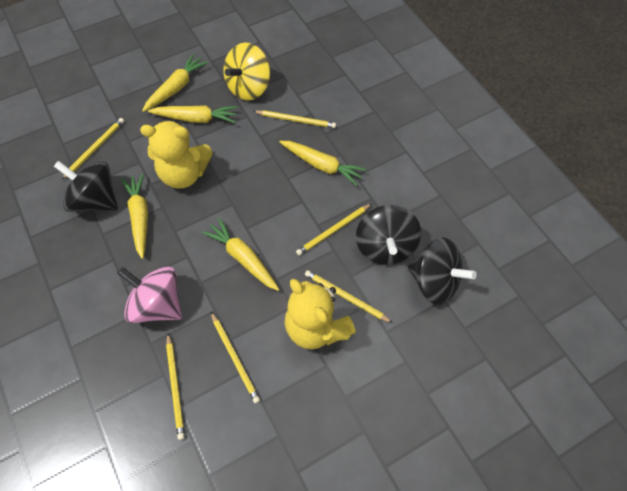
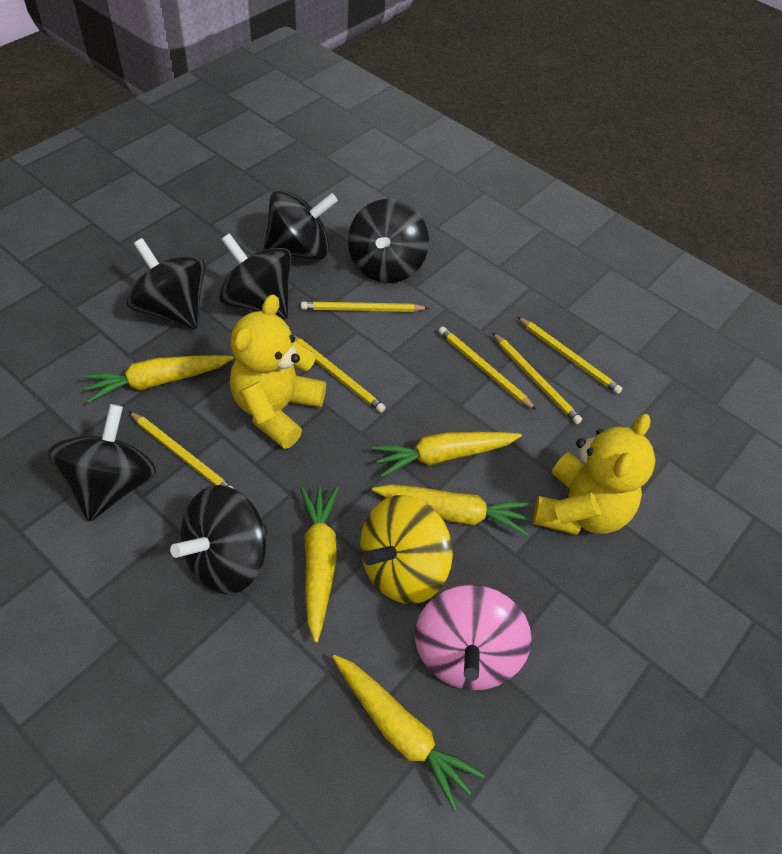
black spinning top: 3 -> 6

